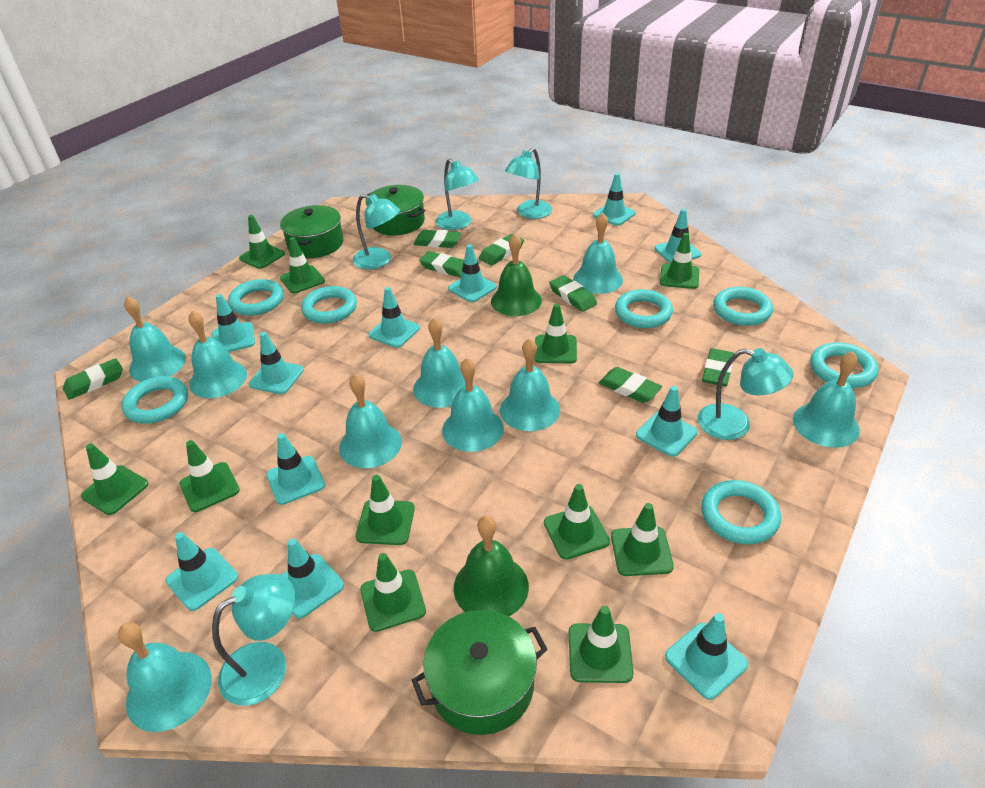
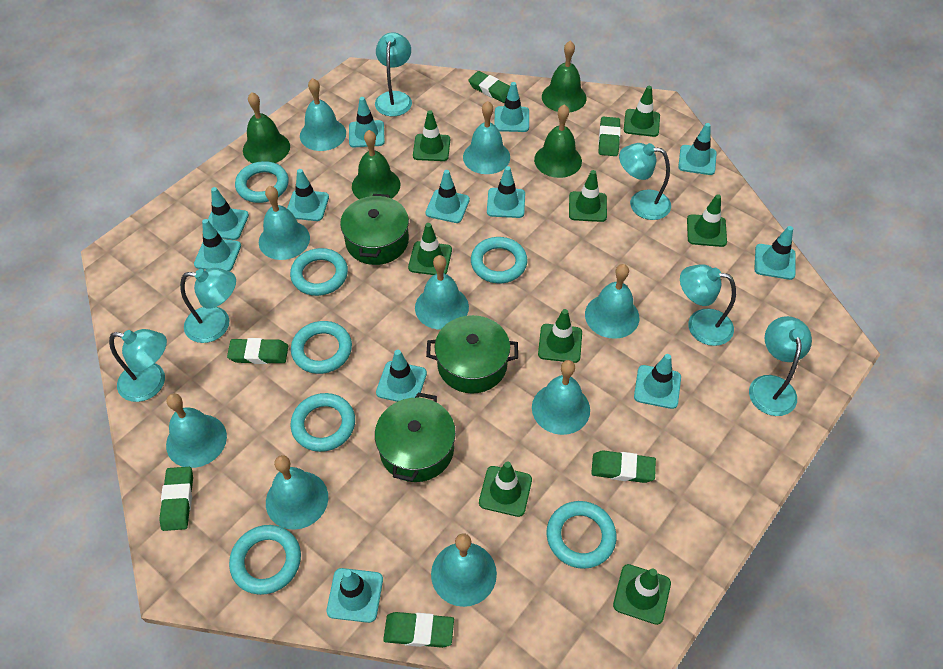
green bell: 2 -> 4
green eraser: 7 -> 6
green traffic cone: 11 -> 8
turquoise lamp: 5 -> 6
turquoise traffic cone: 11 -> 12

